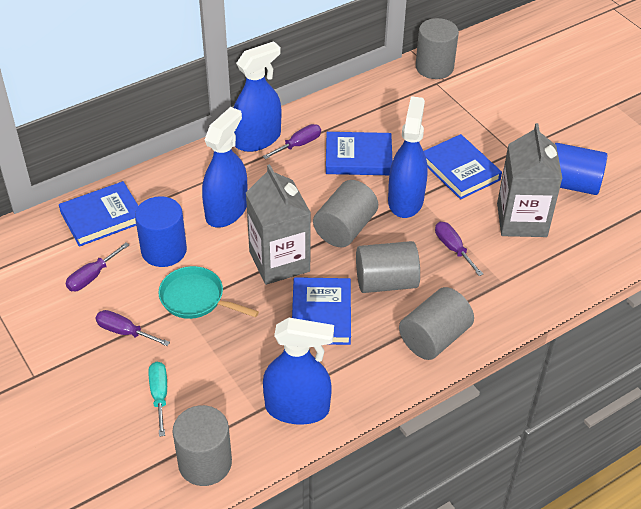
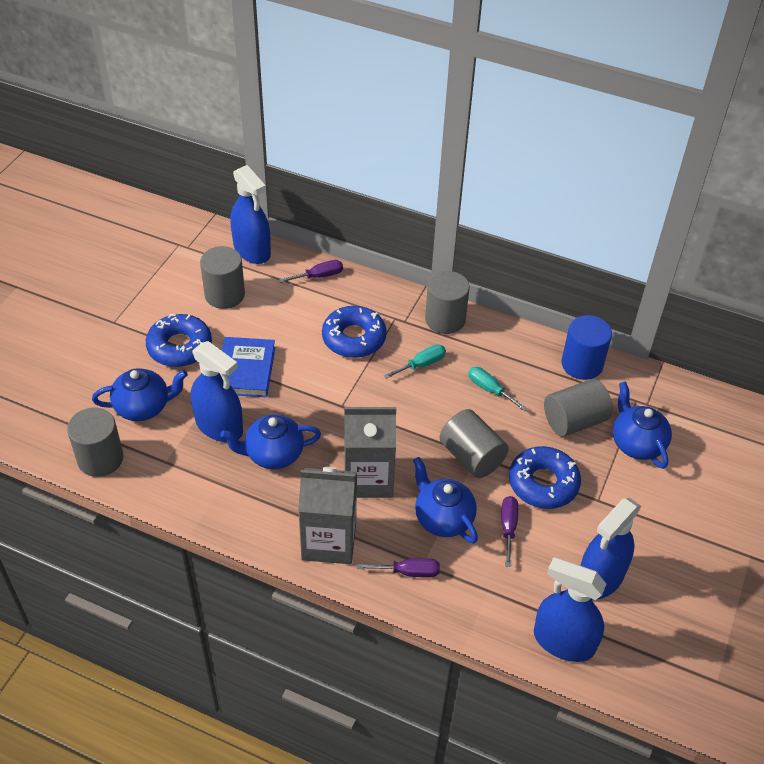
blue book: 4 -> 1
blue cylinder: 2 -> 1
blue donut: 0 -> 3
blue teapot: 0 -> 4
purple screwdriver: 4 -> 3
turquoise pan: 1 -> 0
turquoise screwdriver: 1 -> 2

